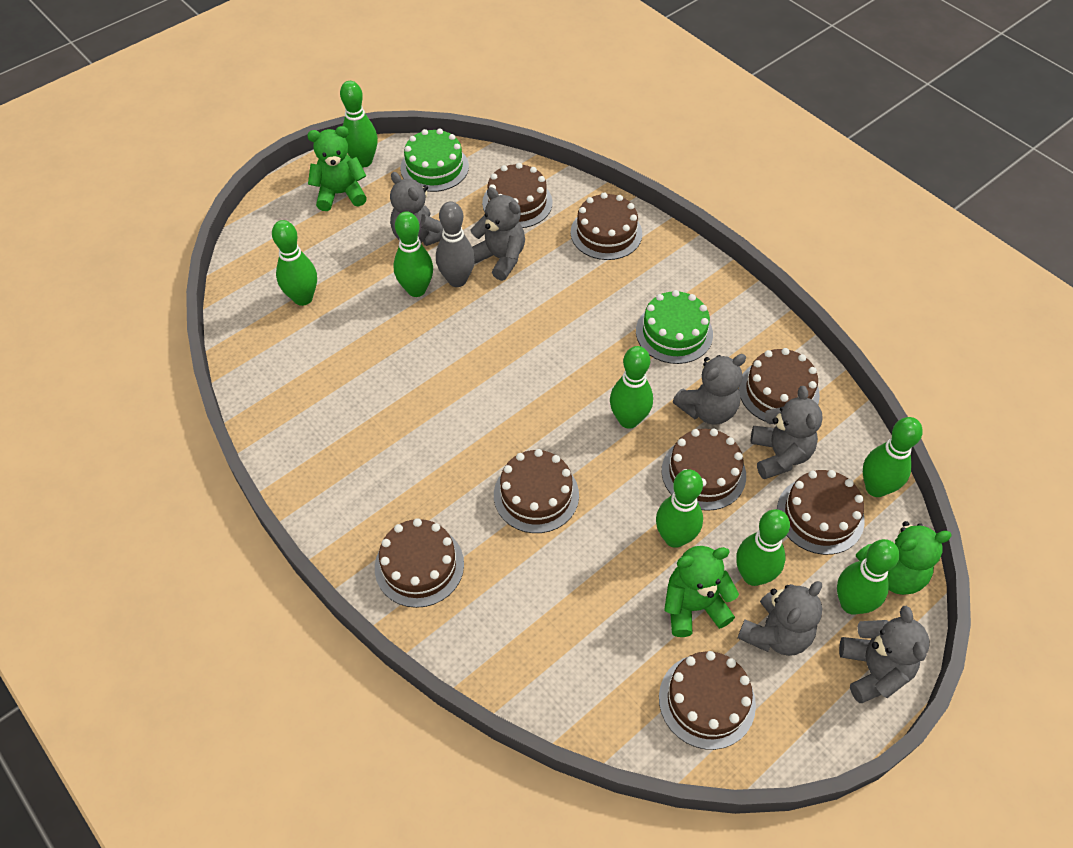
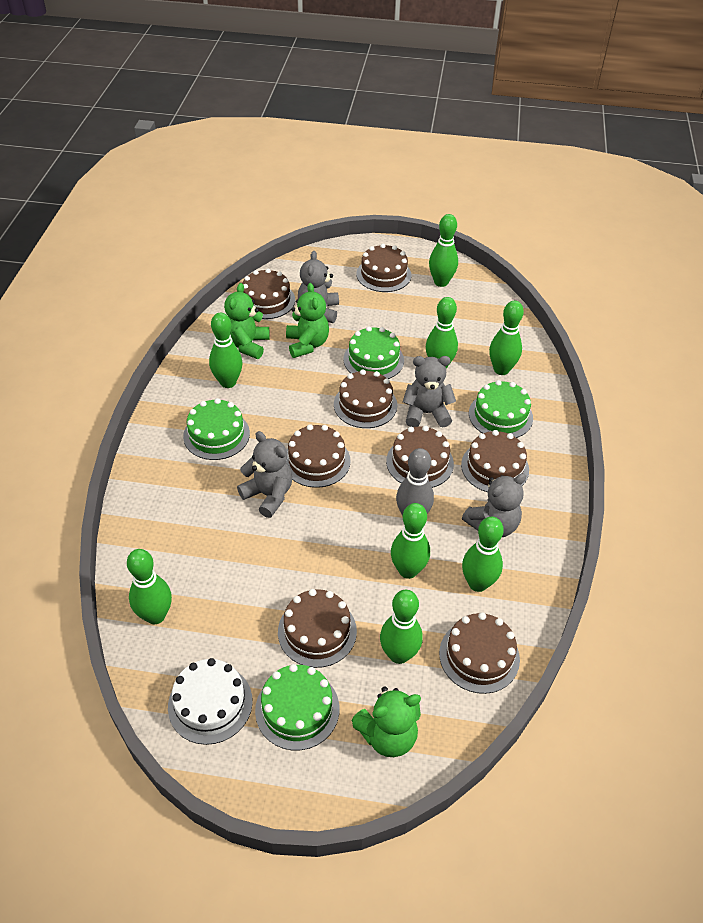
green cake: 2 -> 4
grey teddy bear: 6 -> 4
white cake: 0 -> 1

